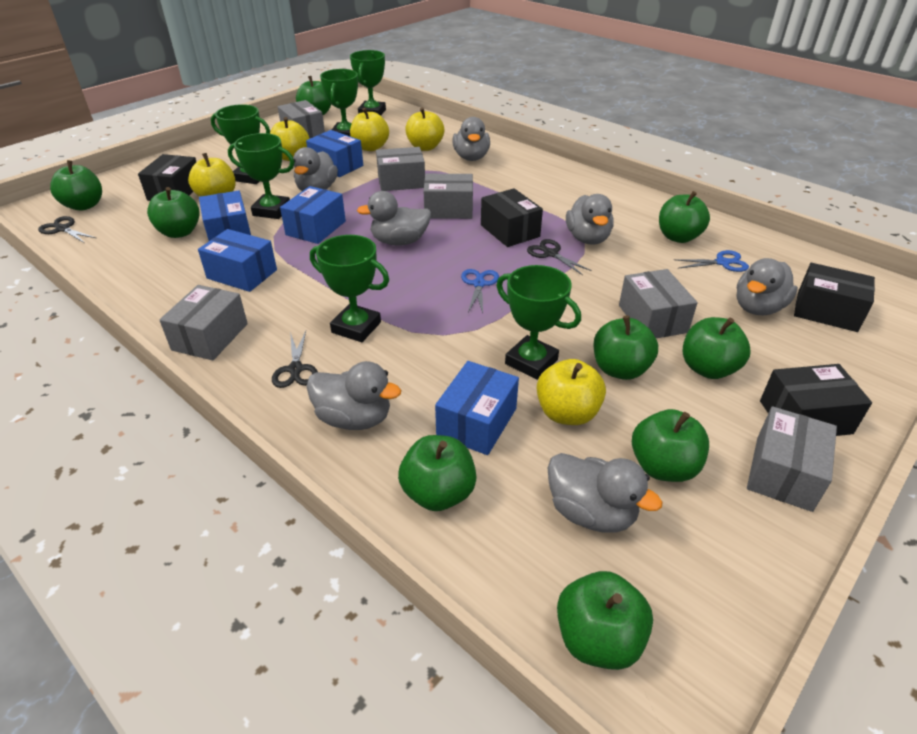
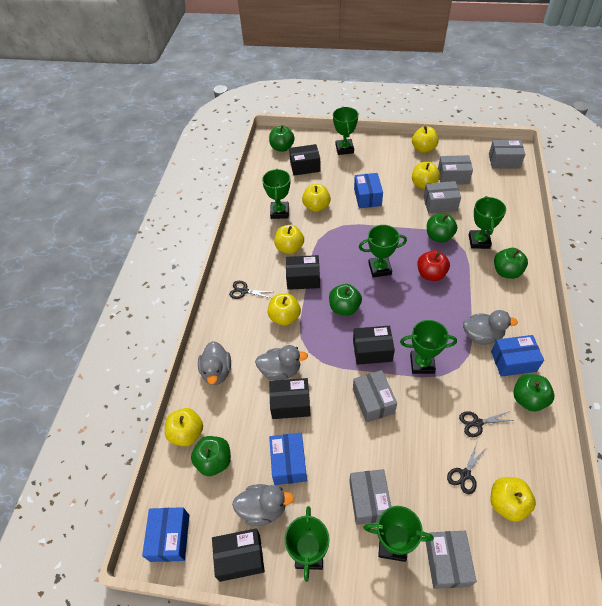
black box: 4 -> 5
blue box: 5 -> 4
blue scissors: 2 -> 0
green apple: 9 -> 6
green trophy: 6 -> 7
grey duck: 7 -> 4
red apple: 0 -> 1
yellow apple: 5 -> 7

